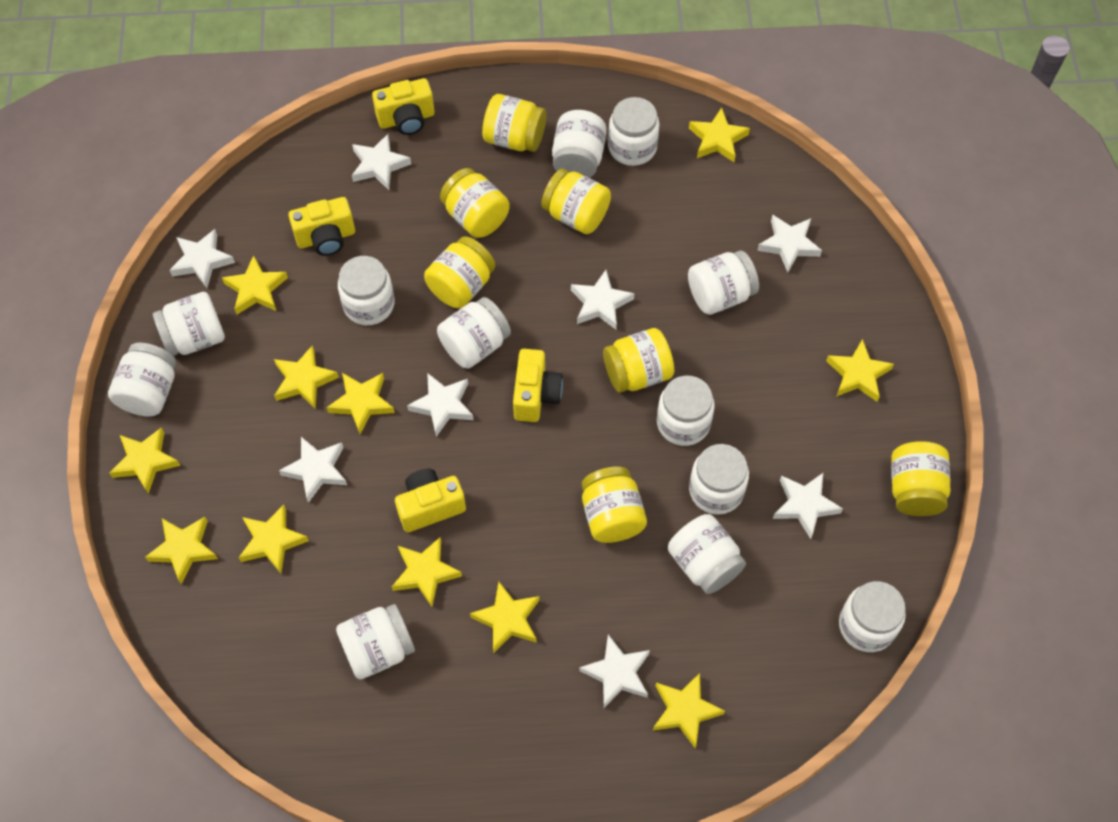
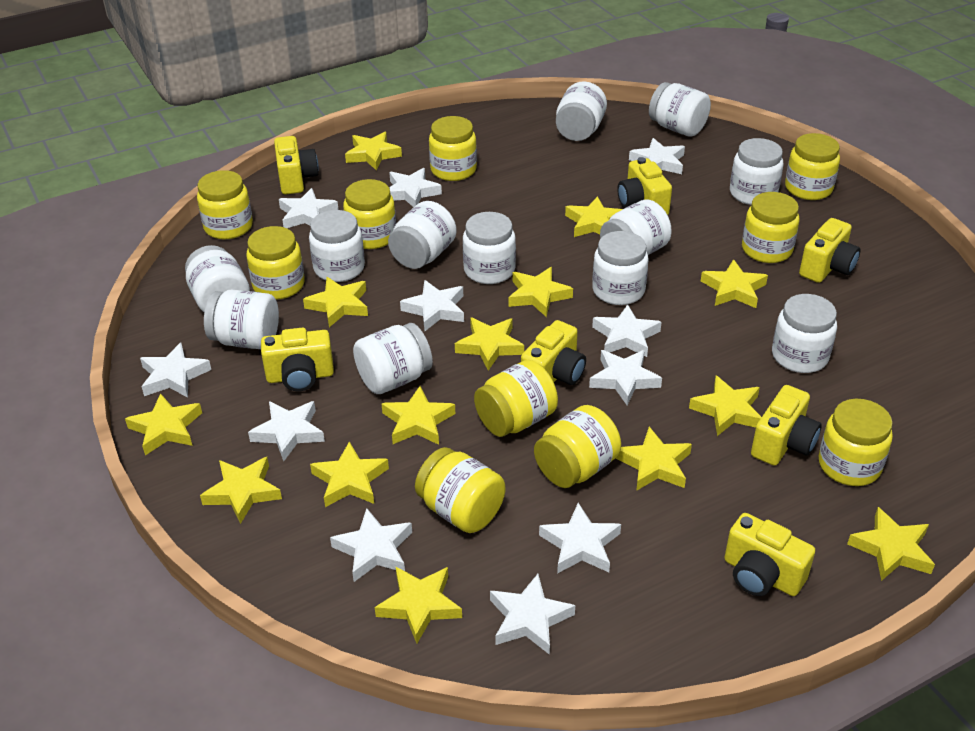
white star: 8 -> 11
yellow camera: 4 -> 7
yellow jar: 7 -> 10
yellow star: 11 -> 14

